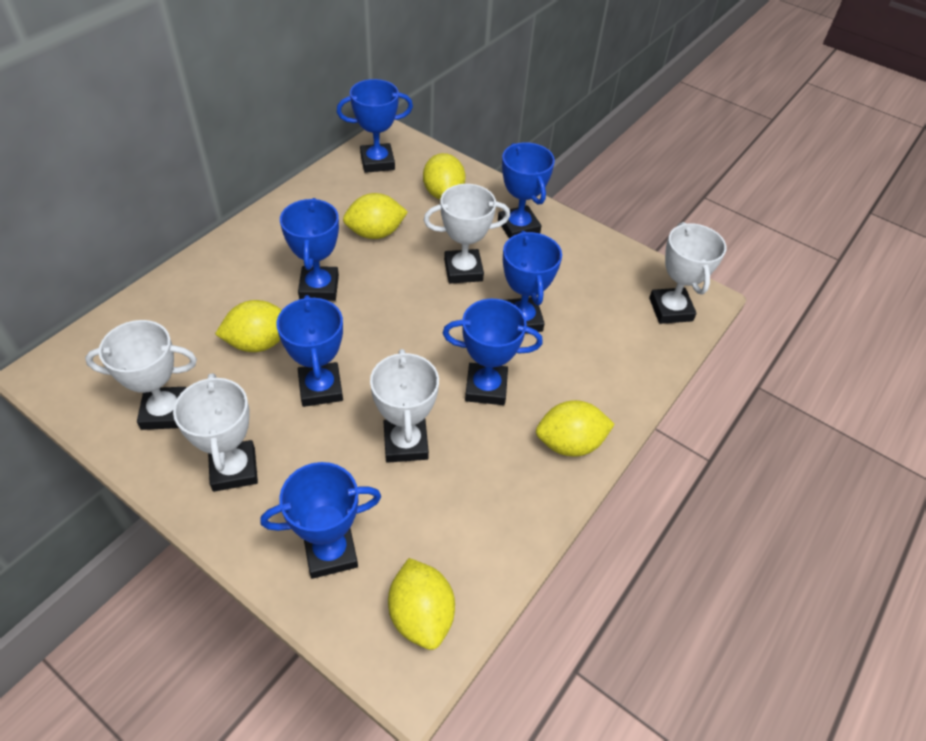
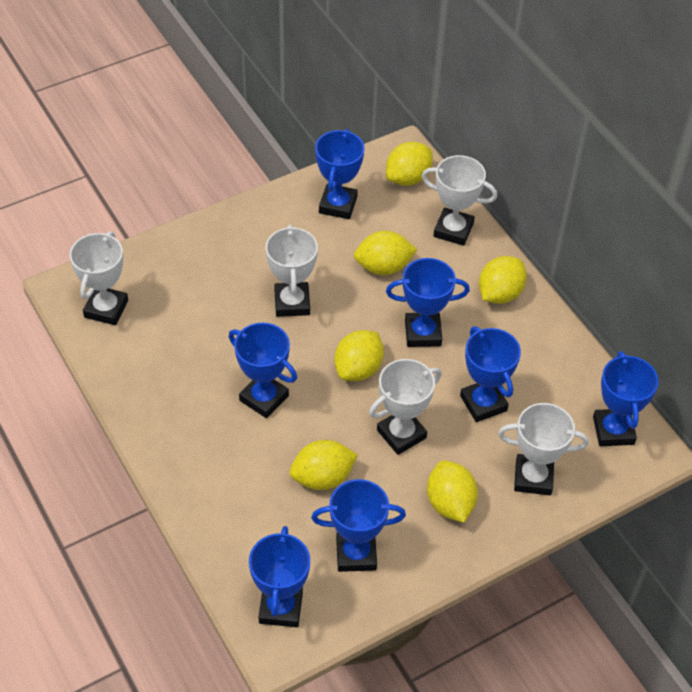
yellow lemon: 5 -> 6

